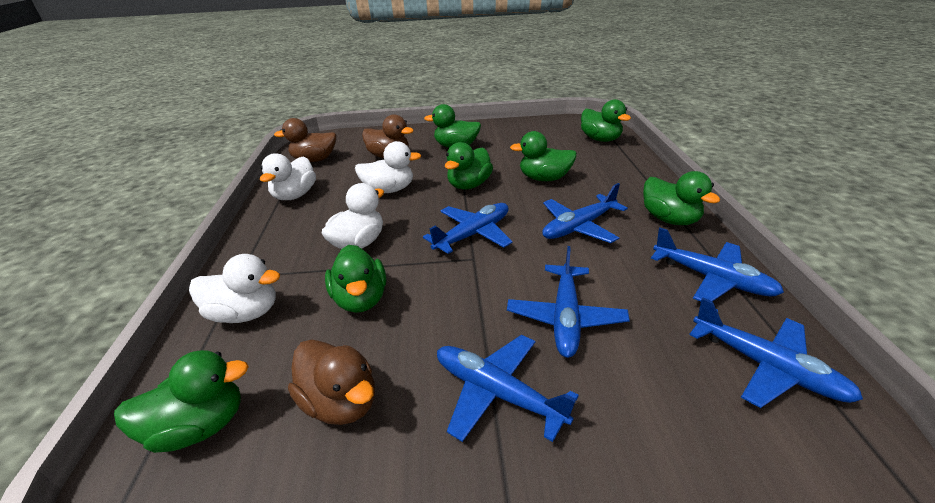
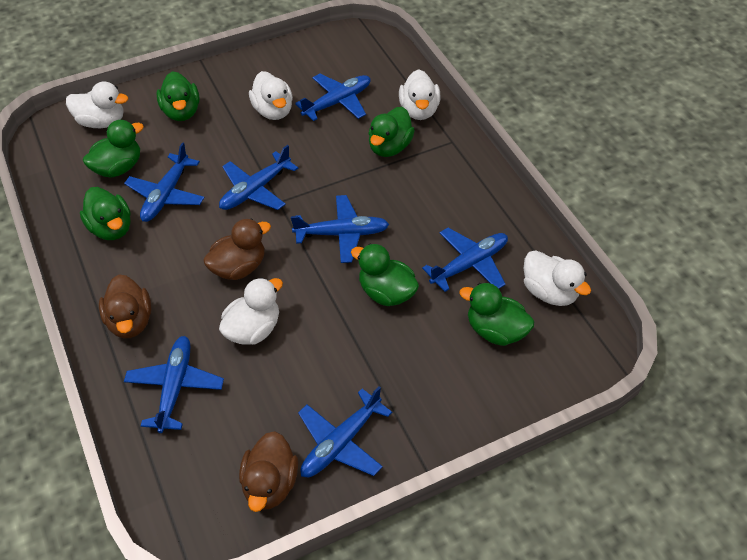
blue plane: 6 -> 7
green duck: 7 -> 6
white duck: 4 -> 5

